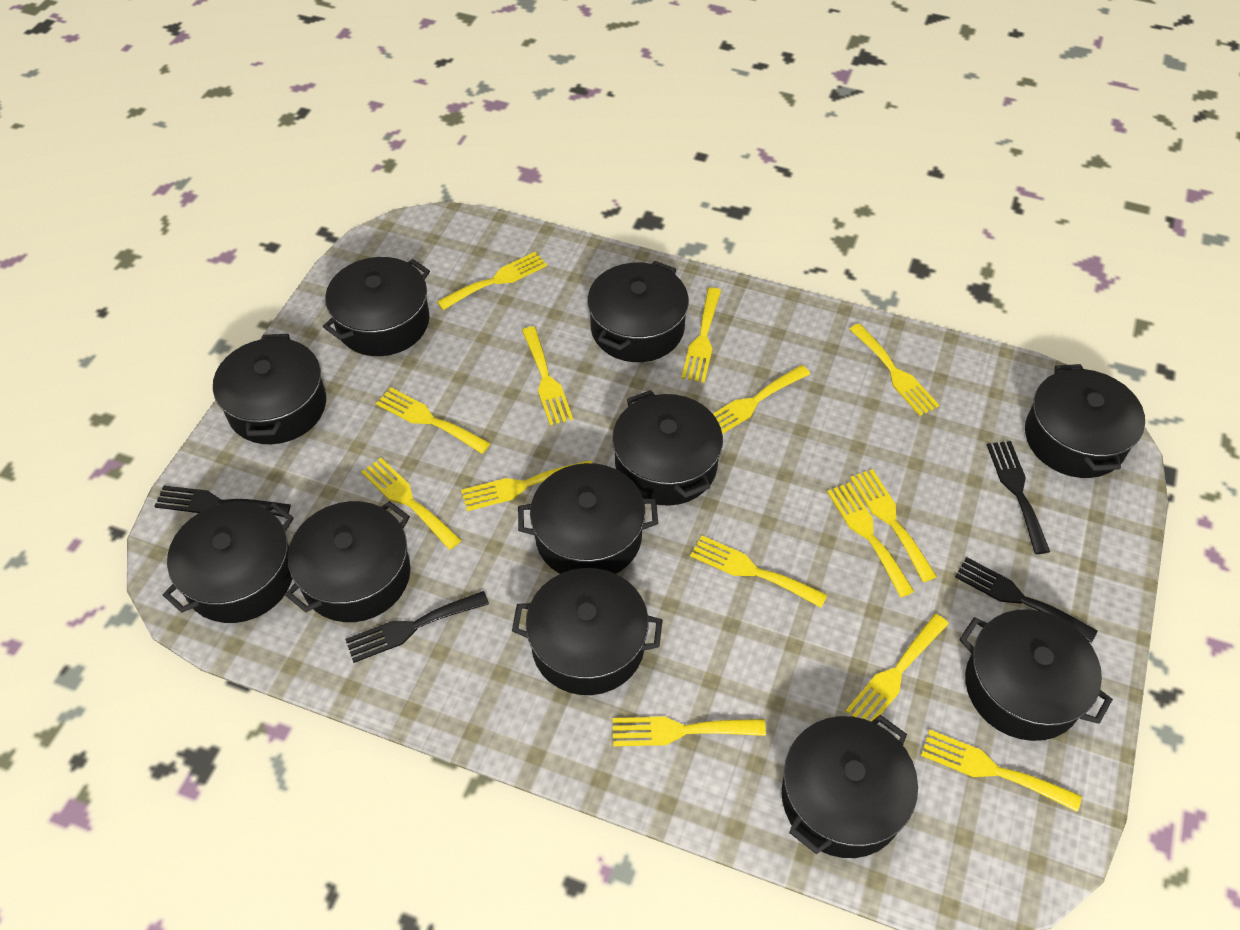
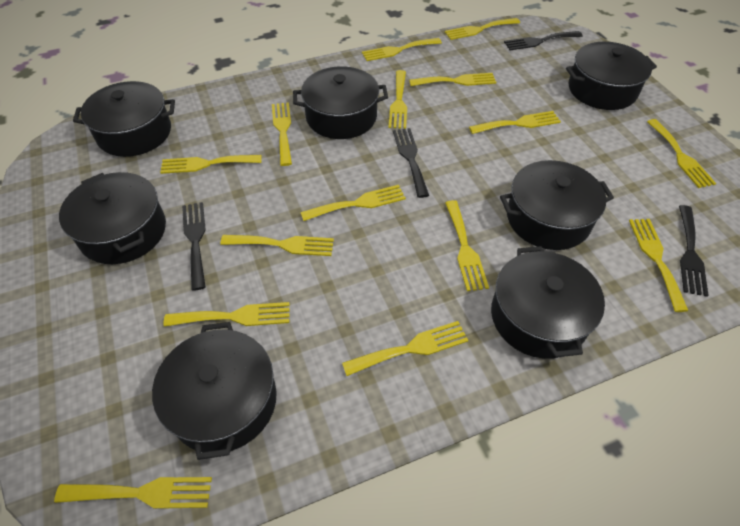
black pot: 11 -> 7
yellow fork: 14 -> 15

